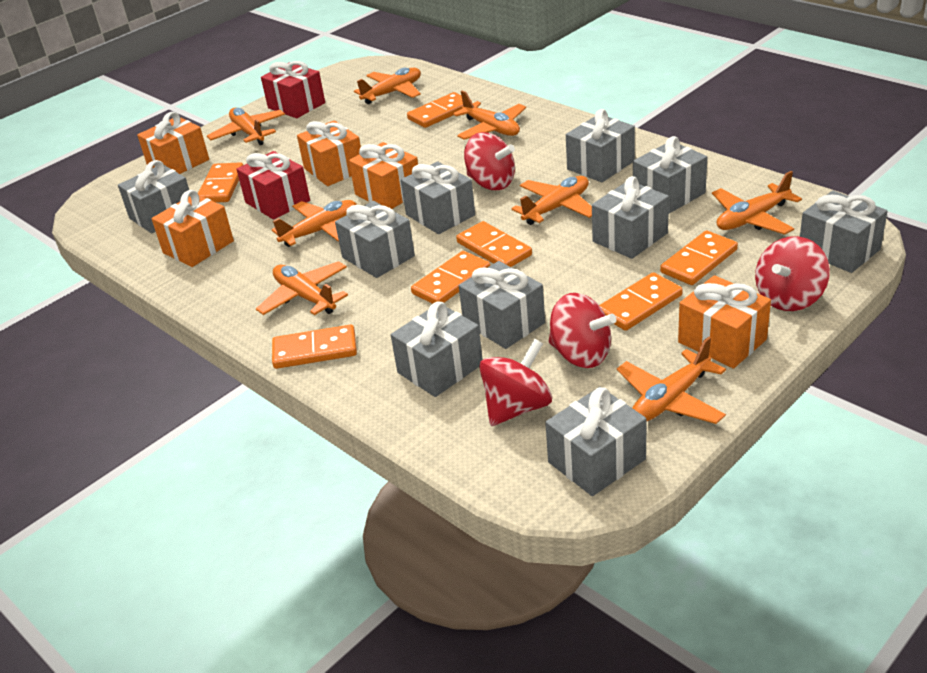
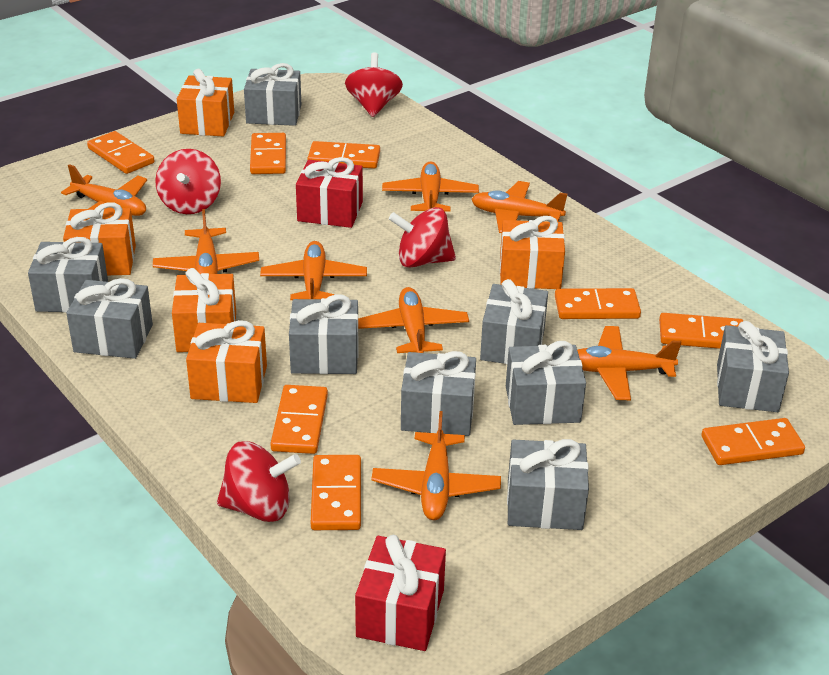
grey gift: 10 -> 9
orange domino: 7 -> 8

